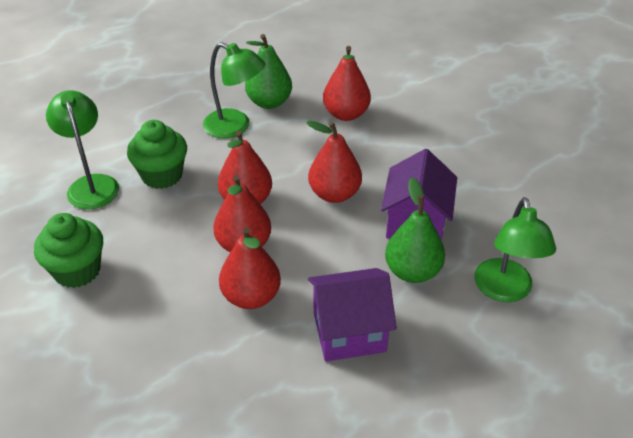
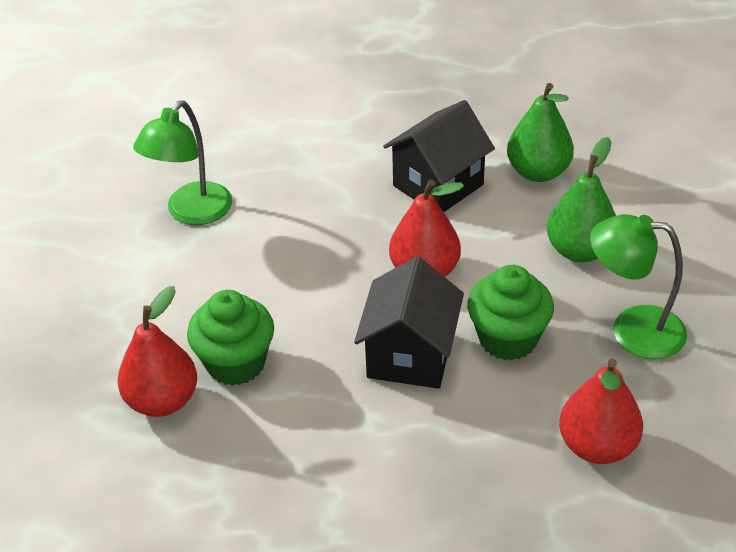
black house: 0 -> 2
green lamp: 3 -> 2
purple house: 2 -> 0
red pear: 5 -> 3

